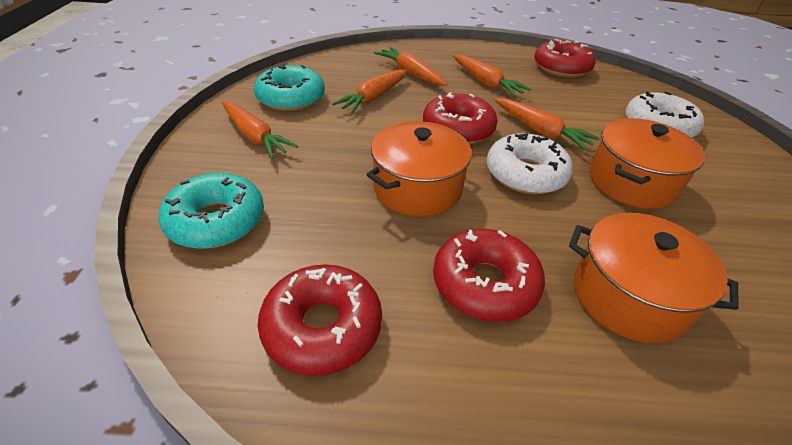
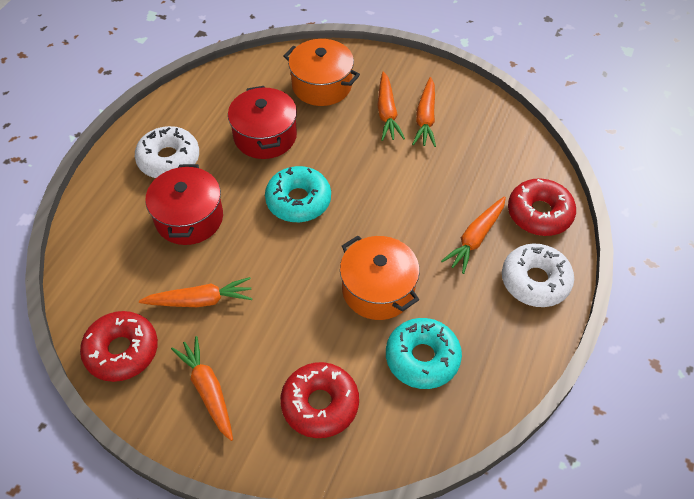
orange pot: 3 -> 2
red donut: 4 -> 3
red pot: 0 -> 2

